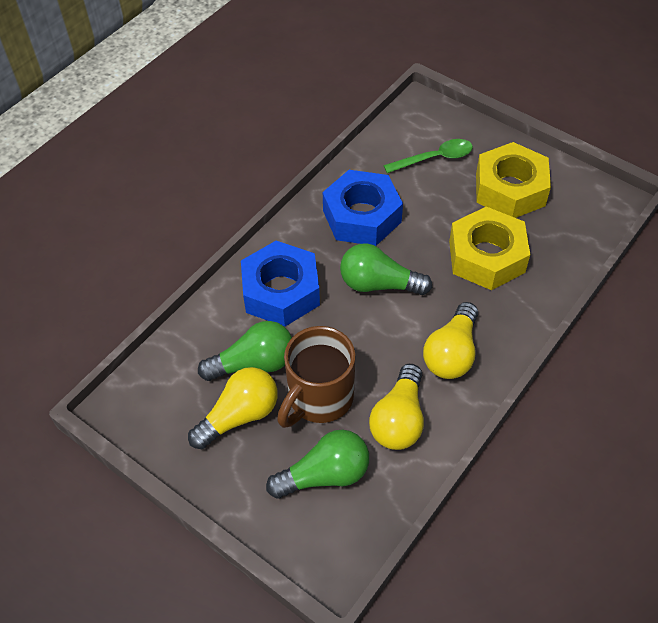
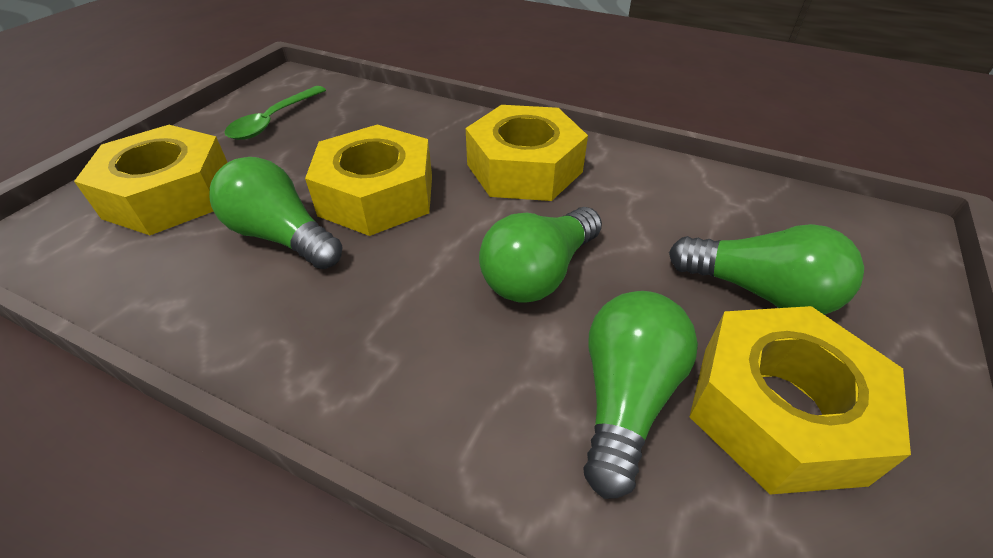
blue nut: 2 -> 0
brown mug: 1 -> 0
green light bulb: 3 -> 4
yellow light bulb: 3 -> 0
yellow nut: 2 -> 4

